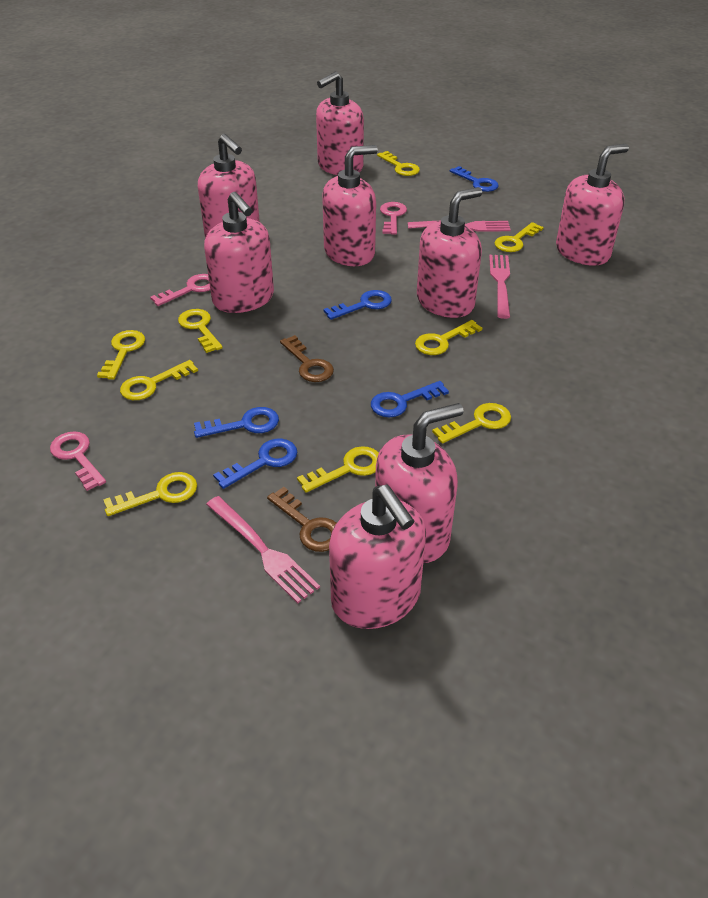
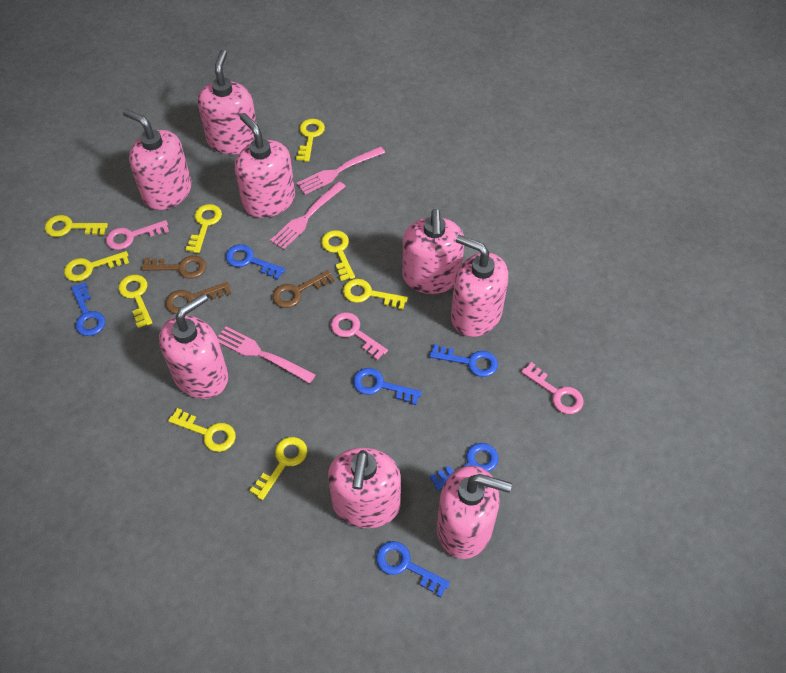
blue key: 5 -> 6
brown key: 2 -> 3

